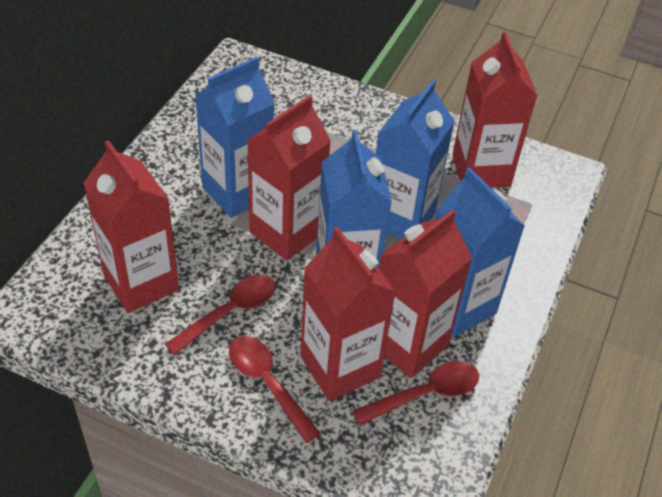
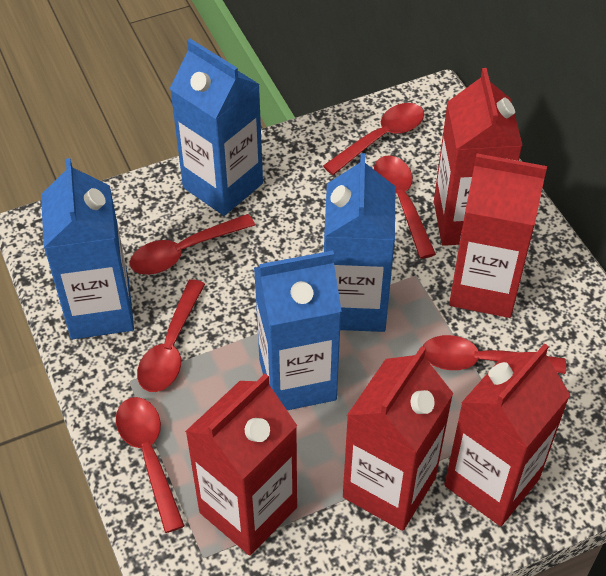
red spoon: 3 -> 6

